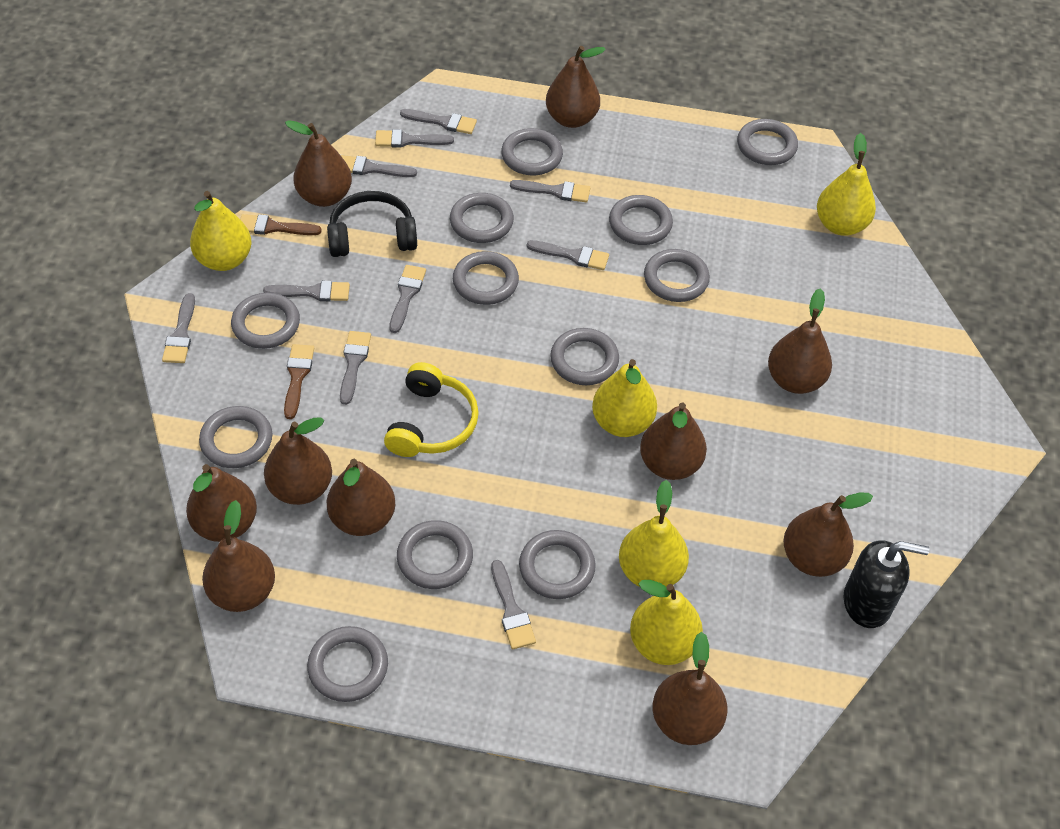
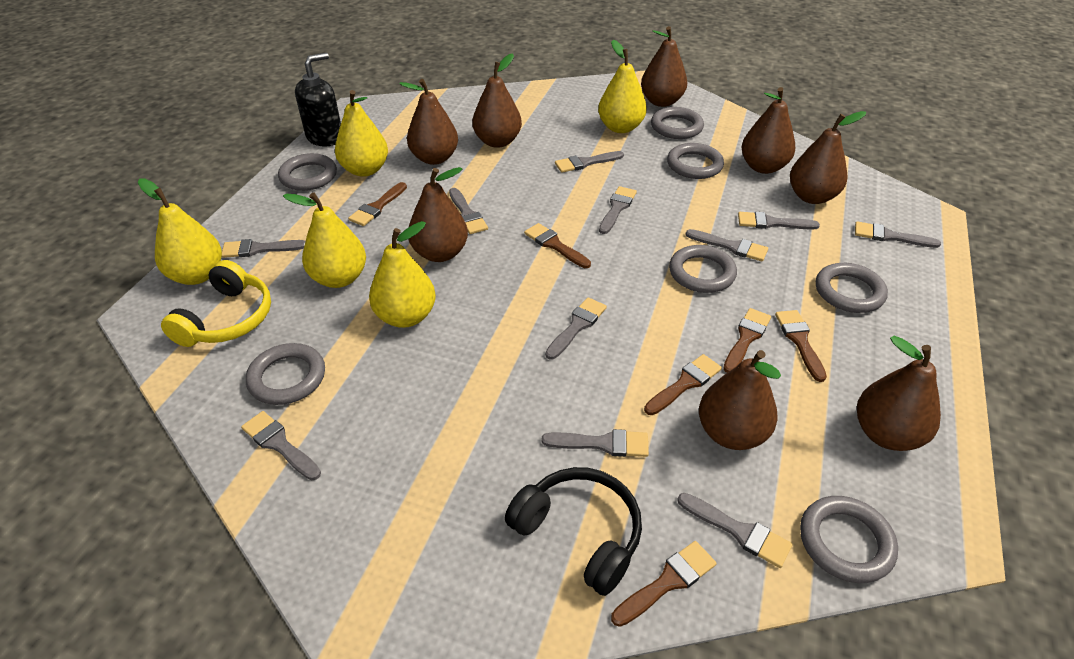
brown brush: 2 -> 6
brown pear: 10 -> 8
grey brush: 10 -> 11
grey ring: 12 -> 7

